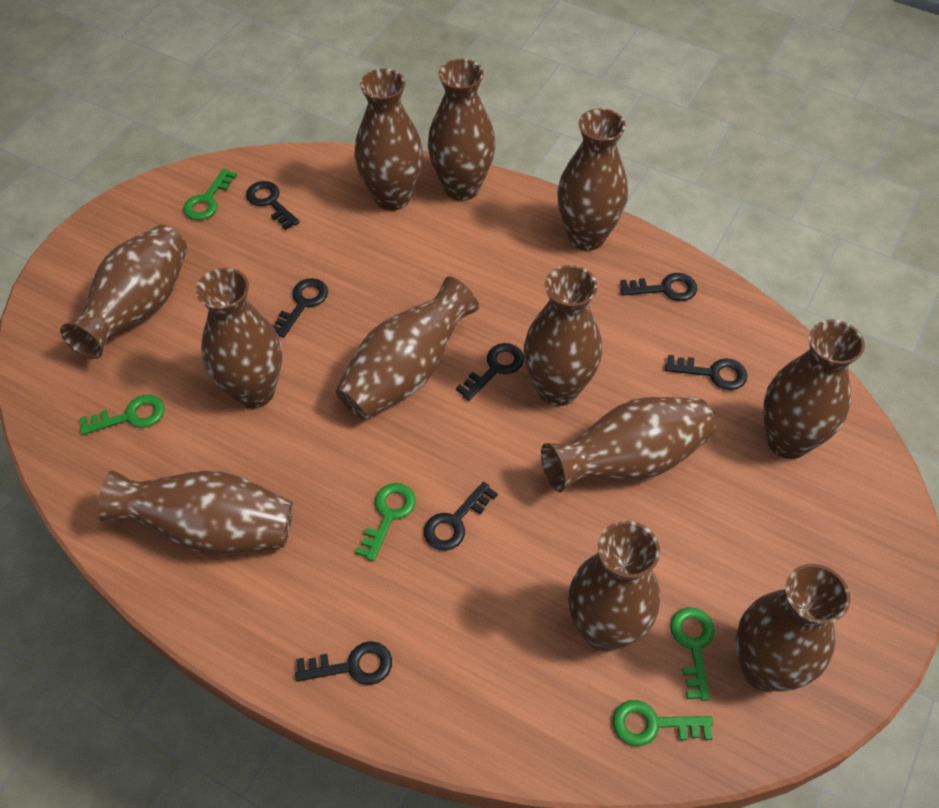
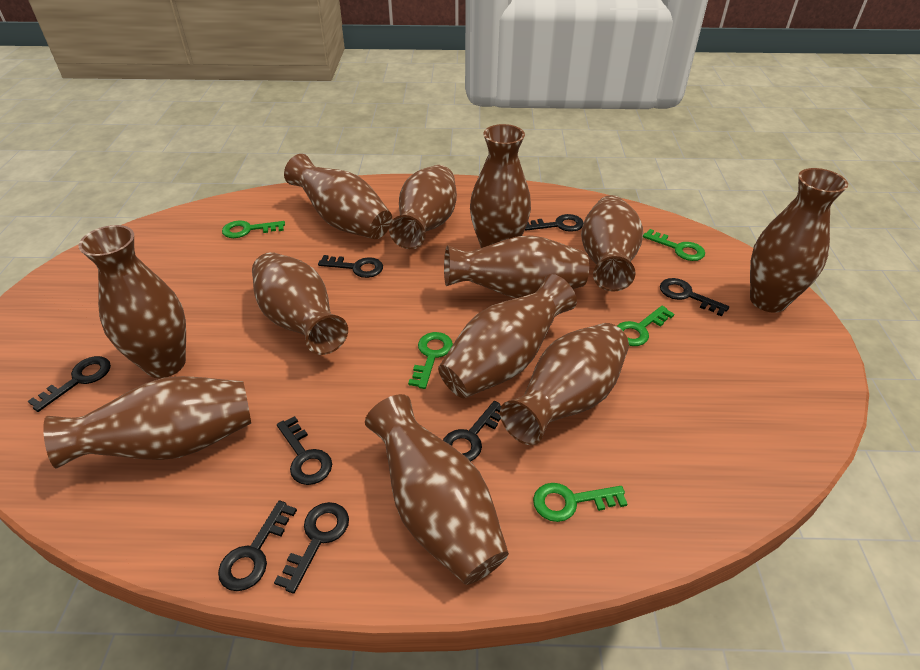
black key: 7 -> 8

